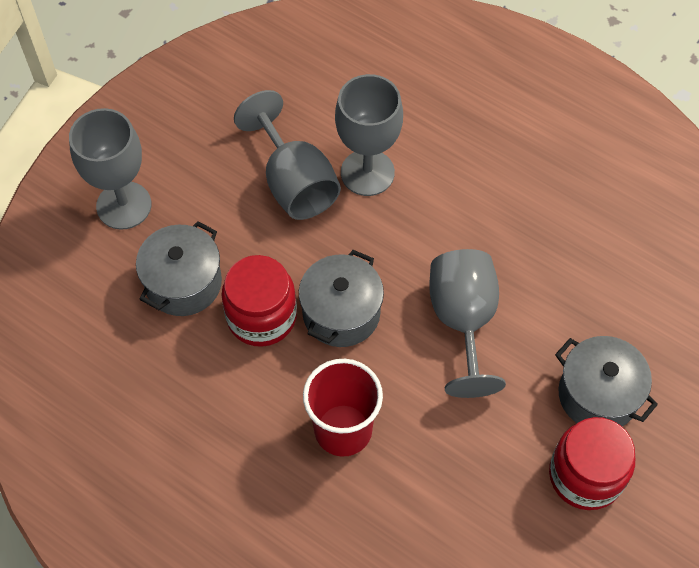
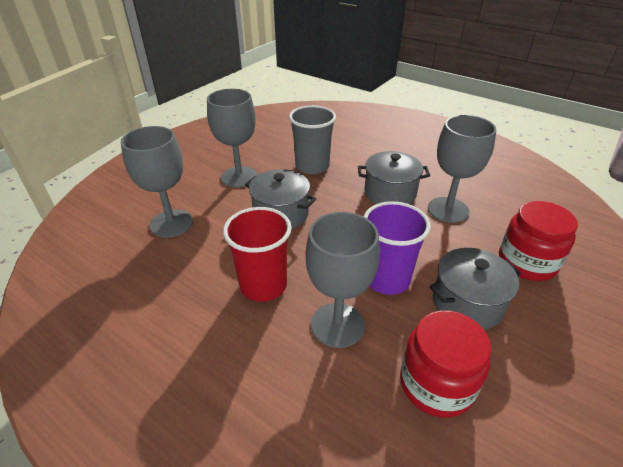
grey cup: 0 -> 1
purple cup: 0 -> 1

